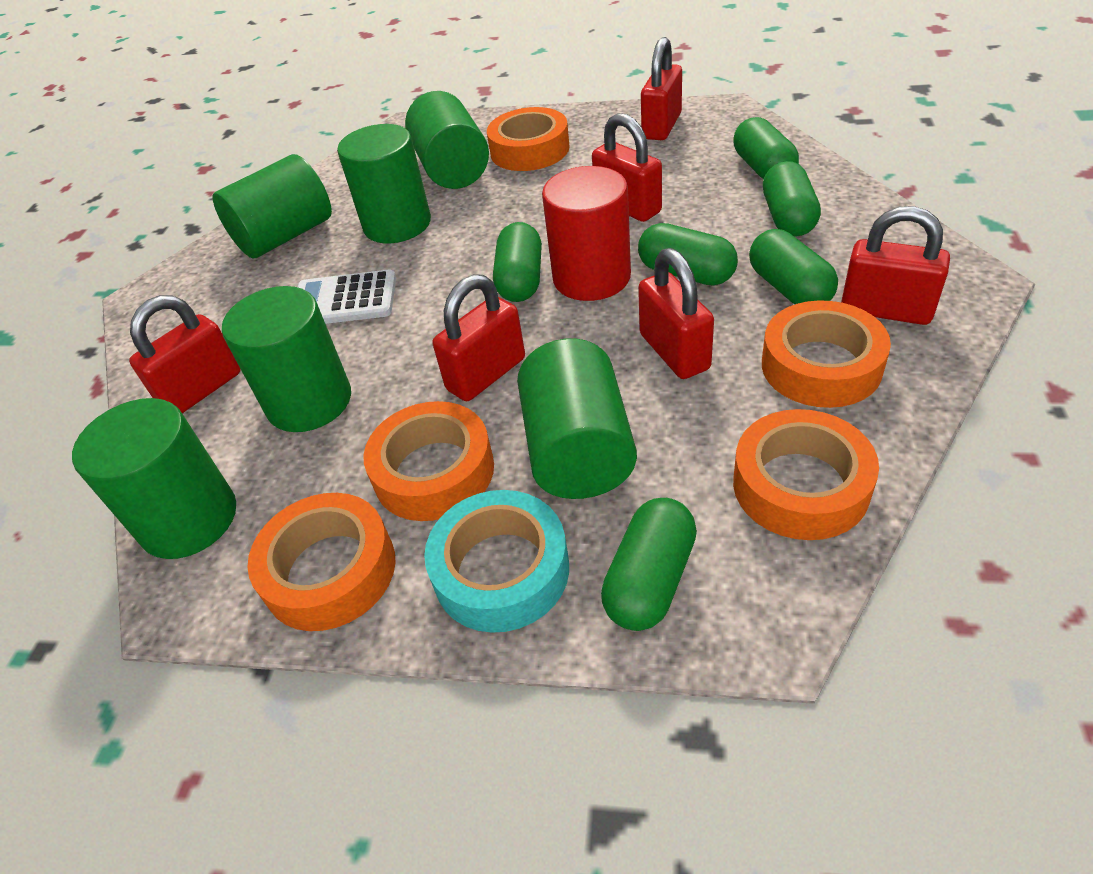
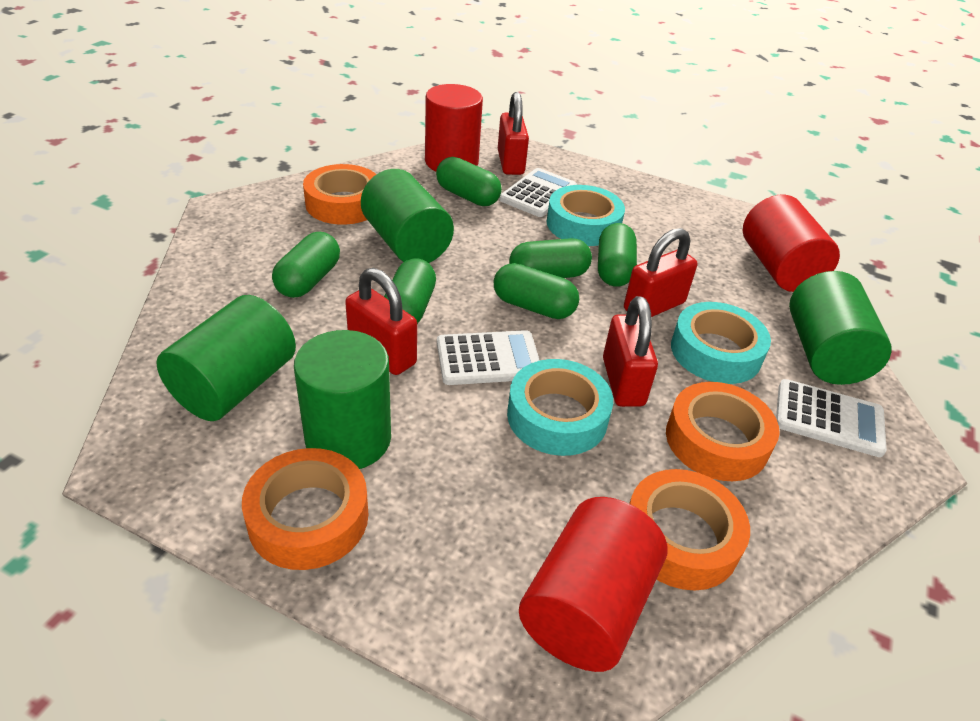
green cylinder: 6 -> 4
orange tape: 5 -> 4
red cylinder: 1 -> 3
red padlock: 6 -> 4
turquoise tape: 1 -> 3
white calculator: 1 -> 3

